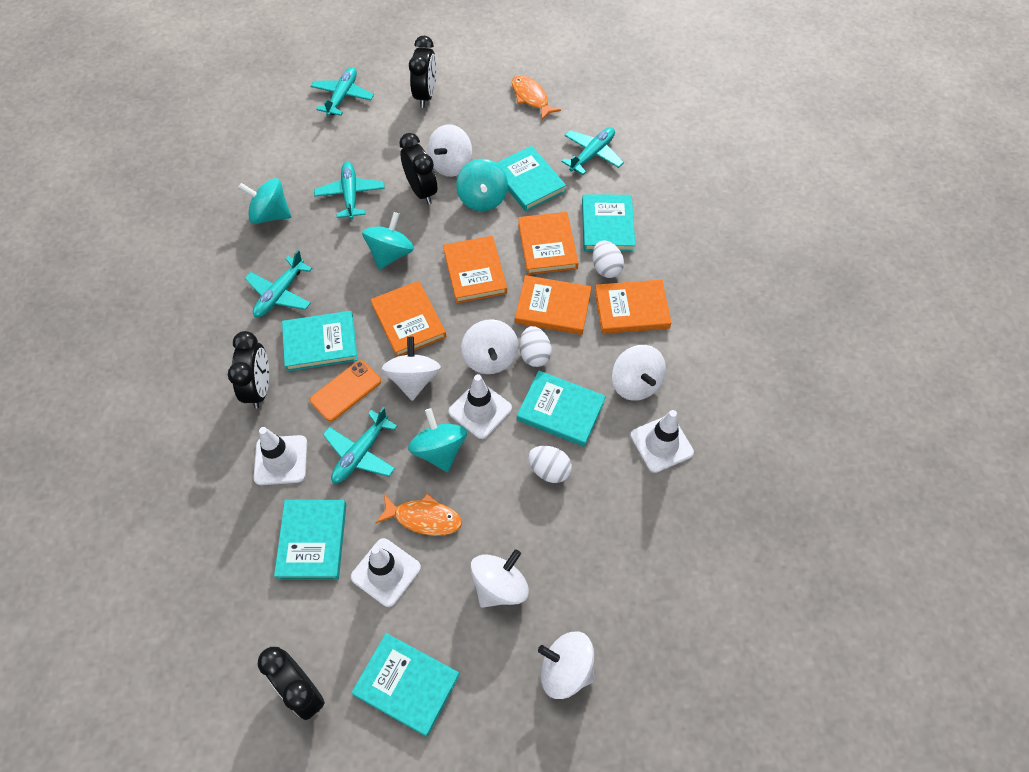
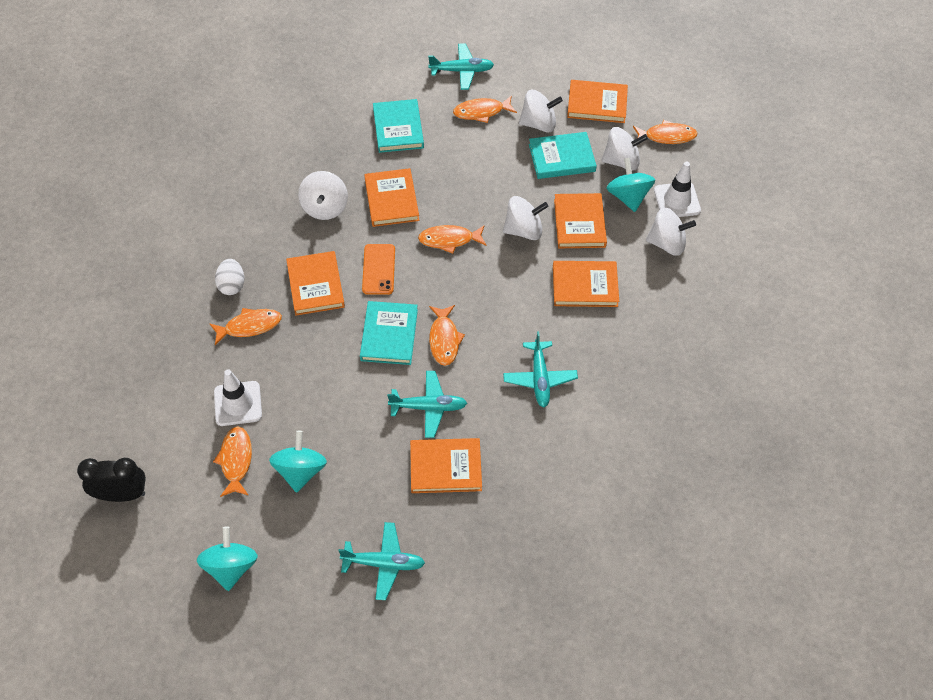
black clock: 4 -> 1
orange book: 5 -> 6
orange fish: 2 -> 6
turquoise book: 6 -> 3
turquoise plane: 5 -> 4
turquoise spinning top: 4 -> 3
white egg: 3 -> 1
white spinning top: 6 -> 5
white traffic cone: 4 -> 2

